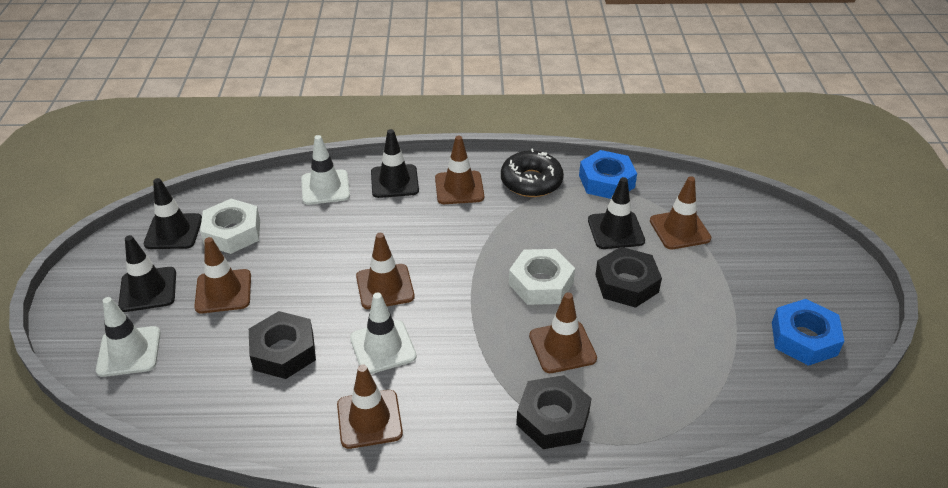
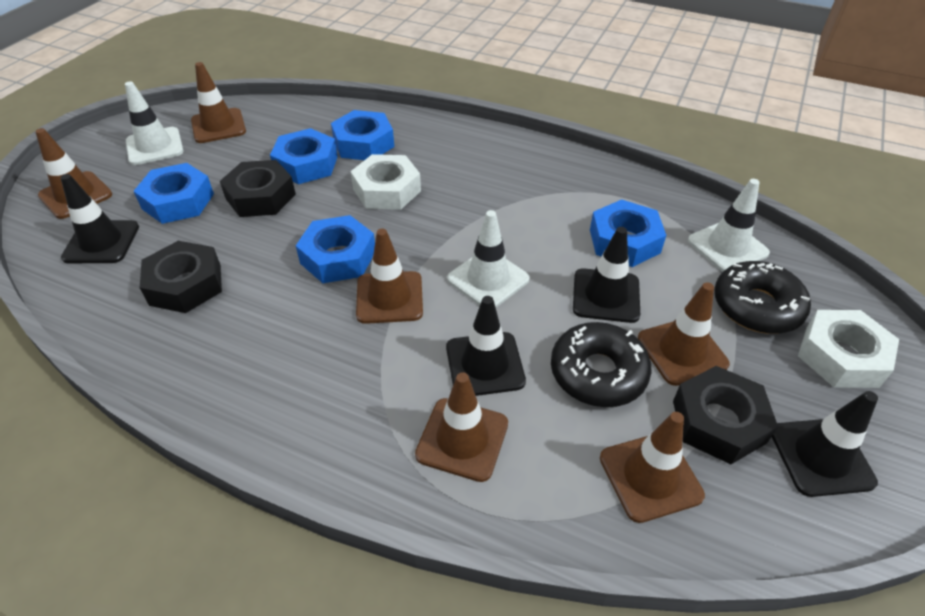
black donut: 1 -> 2
blue nut: 2 -> 5

